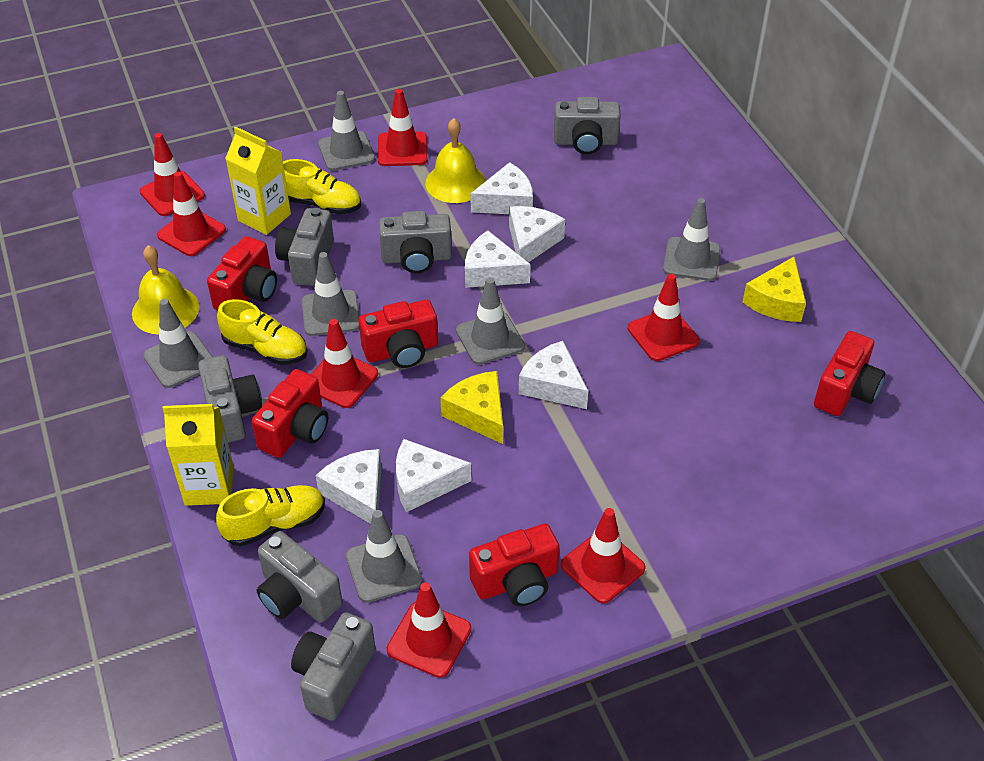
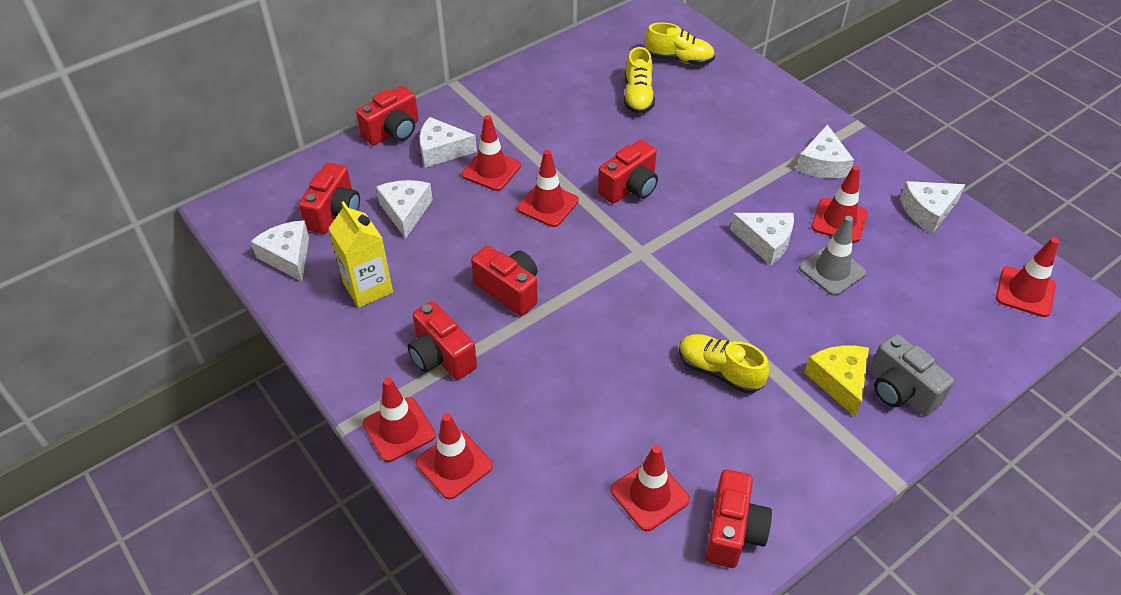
grey camera: 6 -> 1
grey traffic cone: 6 -> 1
red camera: 5 -> 6
yellow bell: 2 -> 0
yellow carton: 2 -> 1
yellow cheese: 2 -> 1

